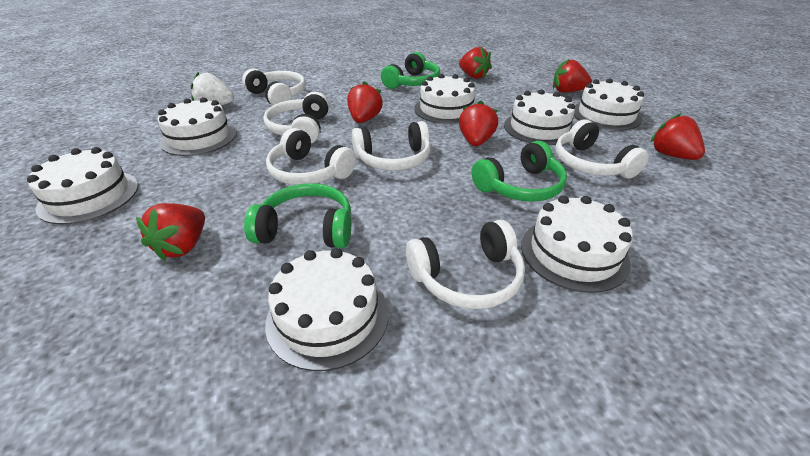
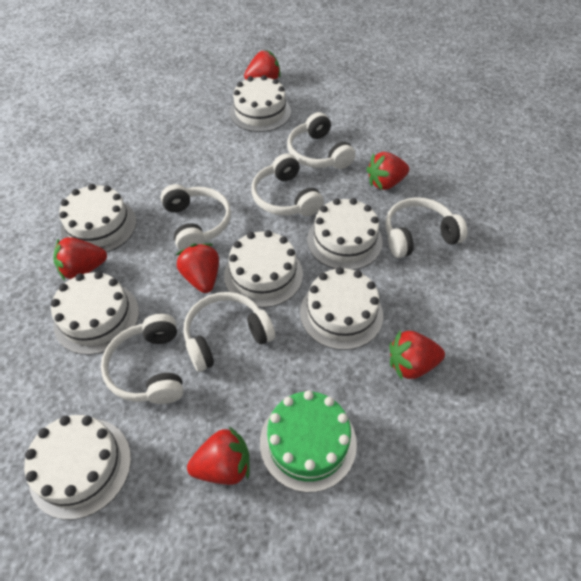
green cake: 0 -> 1
green headphones: 3 -> 0
white strawberry: 1 -> 0

